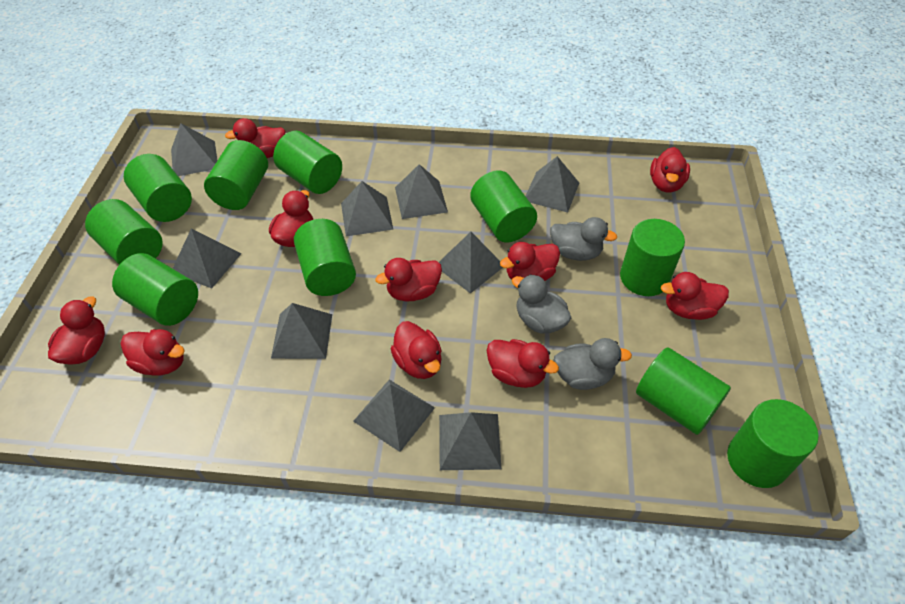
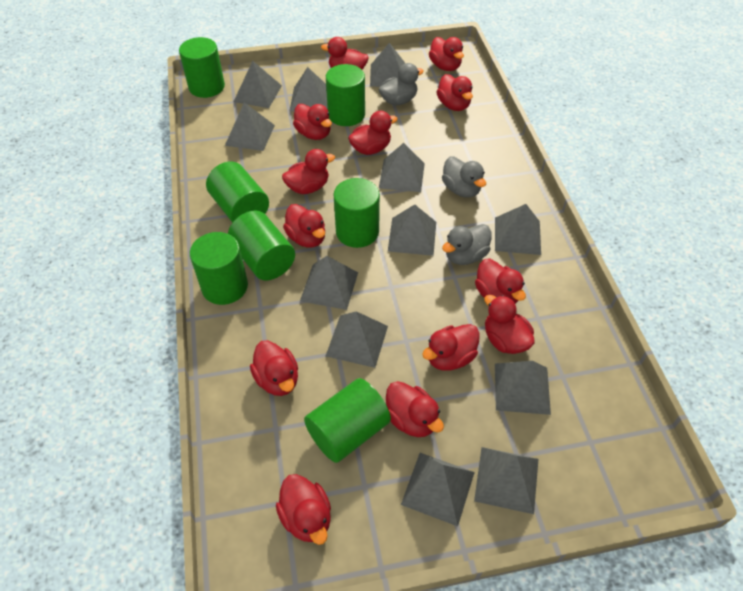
green cylinder: 10 -> 7
grey pyramid: 9 -> 12
red duck: 10 -> 13

